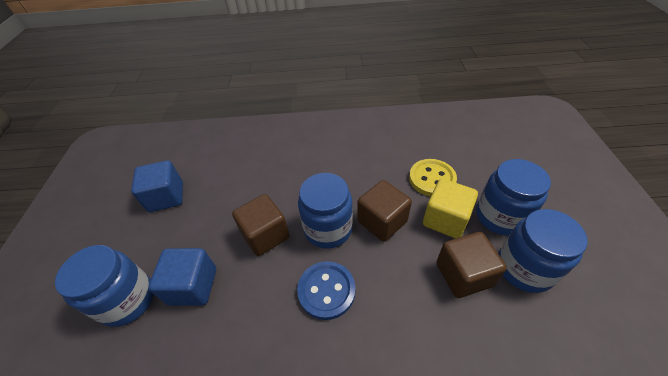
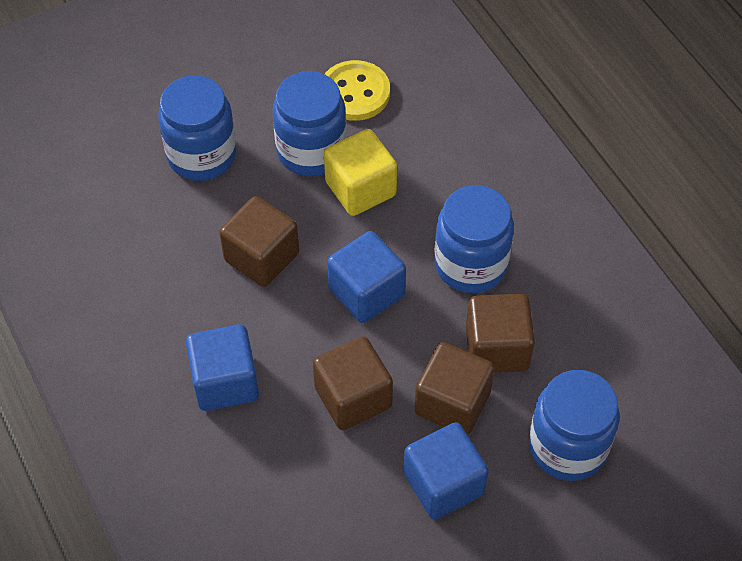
blue button: 1 -> 0
blue cube: 2 -> 3
brown cube: 3 -> 4

